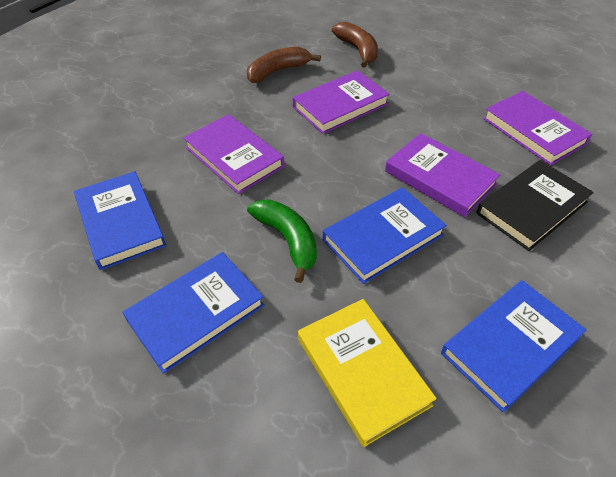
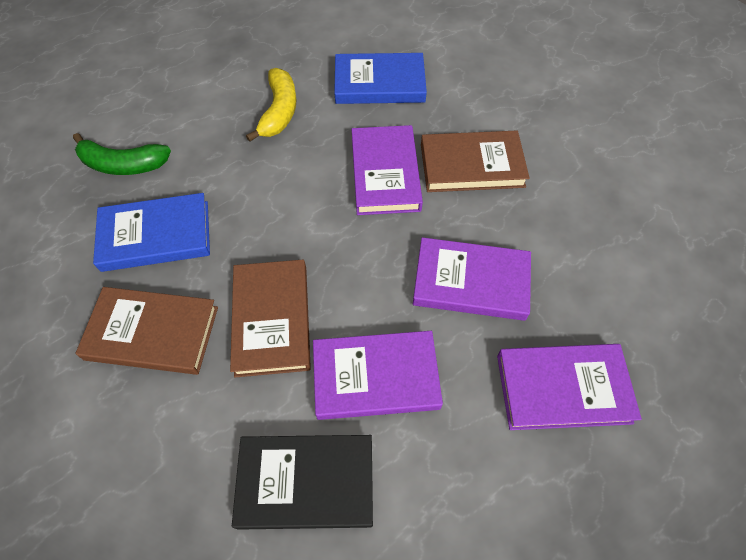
blue book: 4 -> 2
brown banana: 2 -> 0
brown book: 0 -> 3
yellow banana: 0 -> 1
yellow book: 1 -> 0

